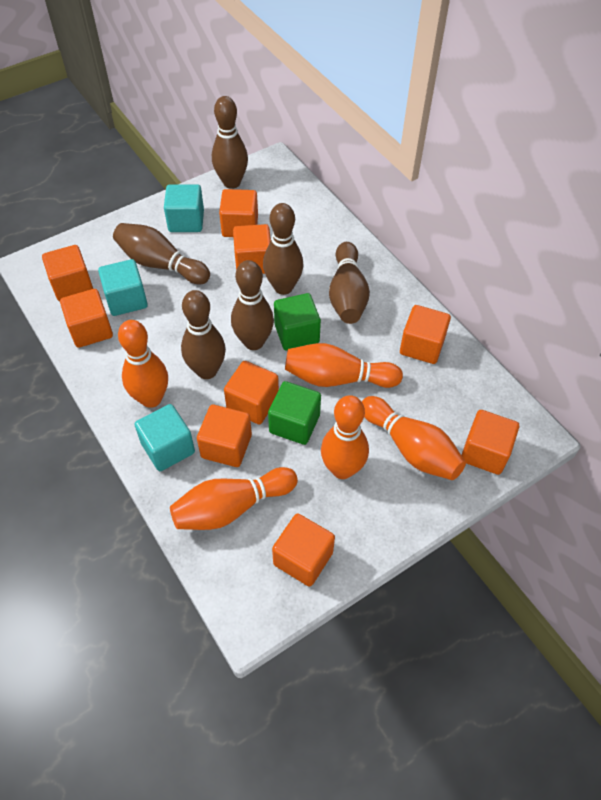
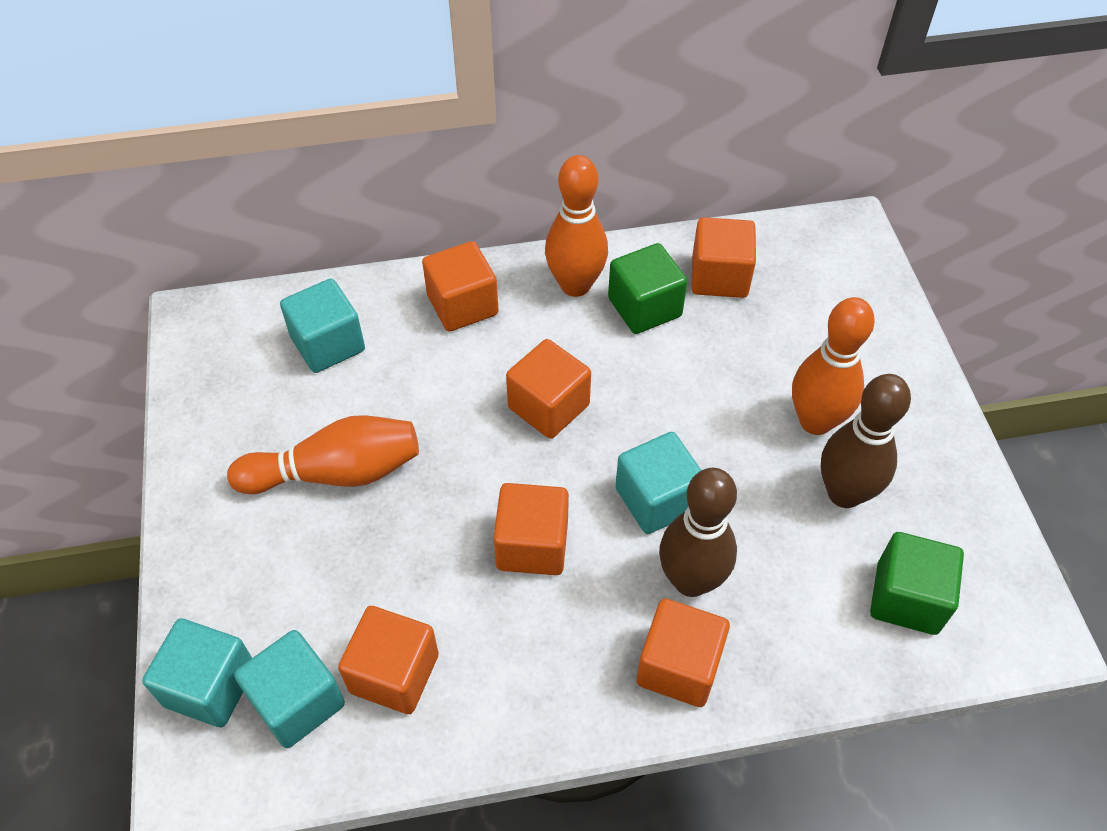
brown bowling pin: 6 -> 2
orange bowling pin: 5 -> 3
orange cube: 9 -> 6
turquoise cube: 3 -> 4

